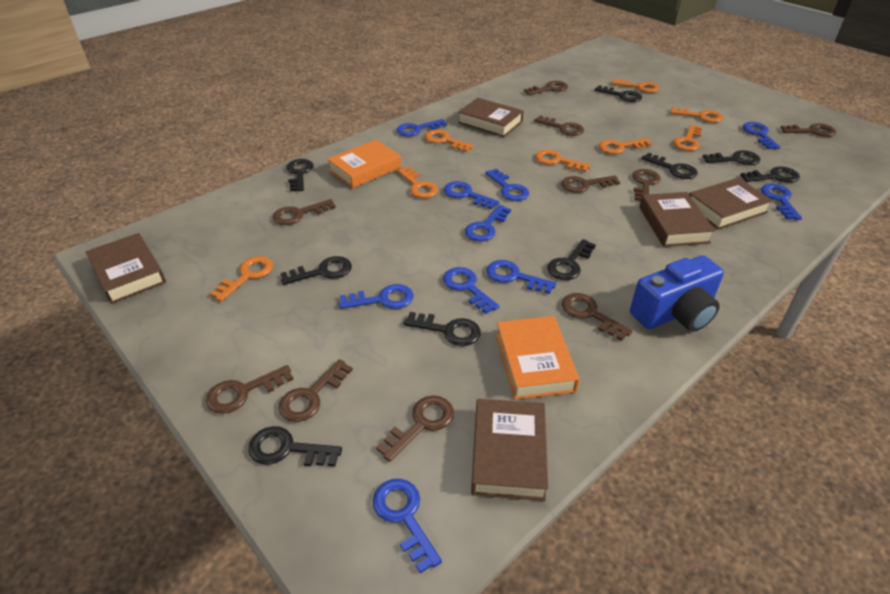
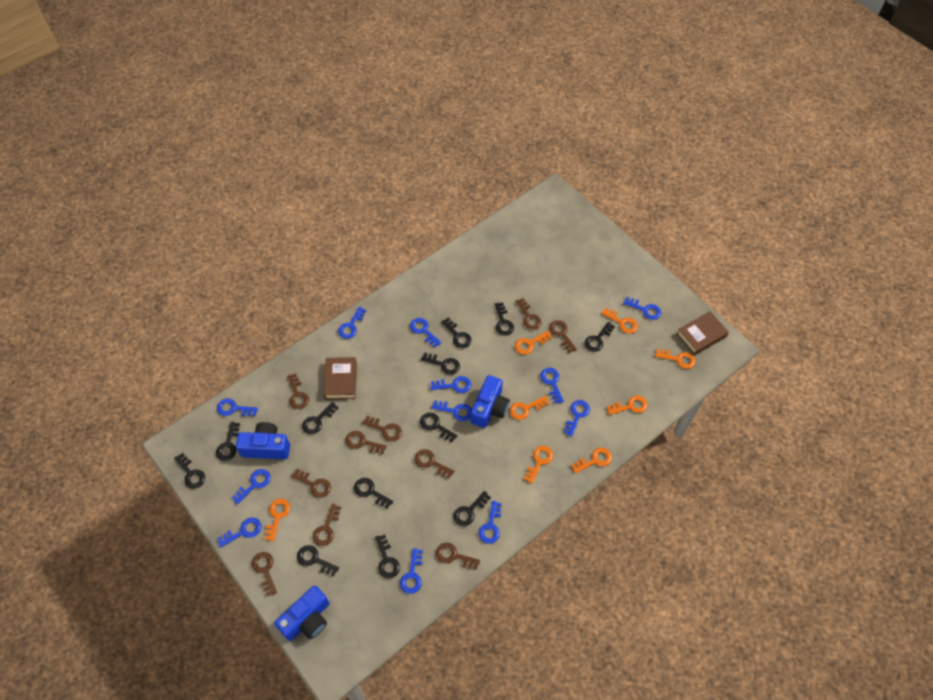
black key: 9 -> 12
blue camera: 1 -> 3
blue key: 10 -> 12
brown book: 5 -> 2
orange book: 2 -> 0

